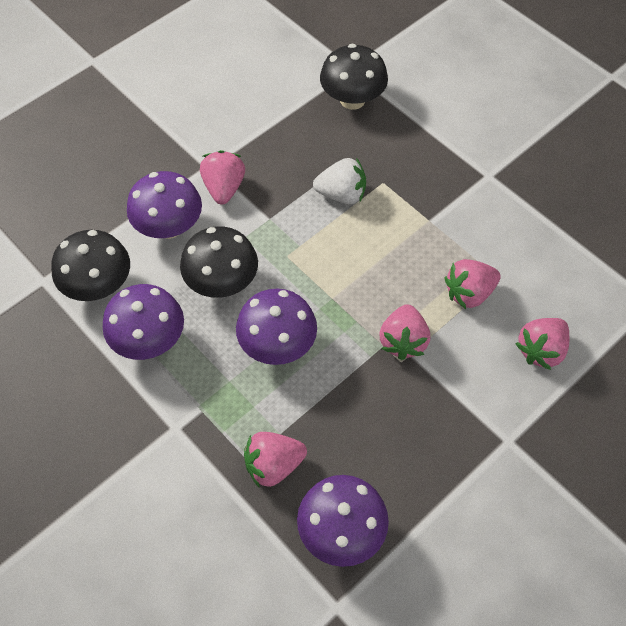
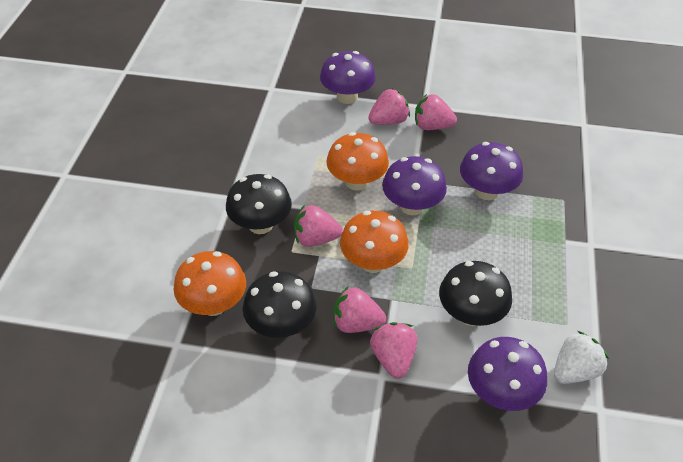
orange mushroom: 0 -> 3

